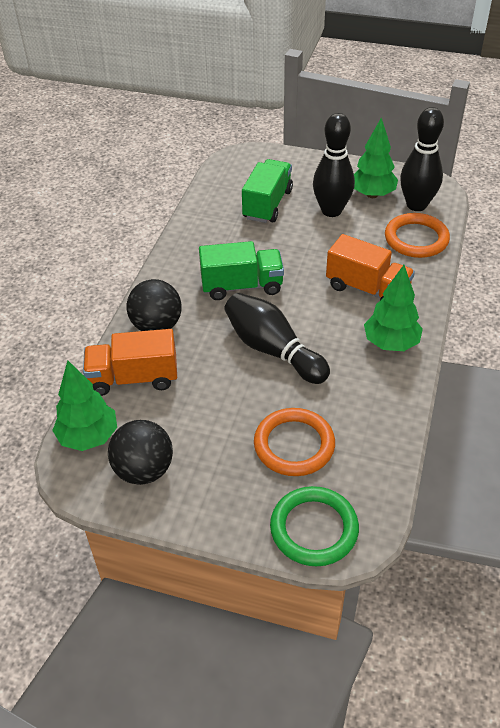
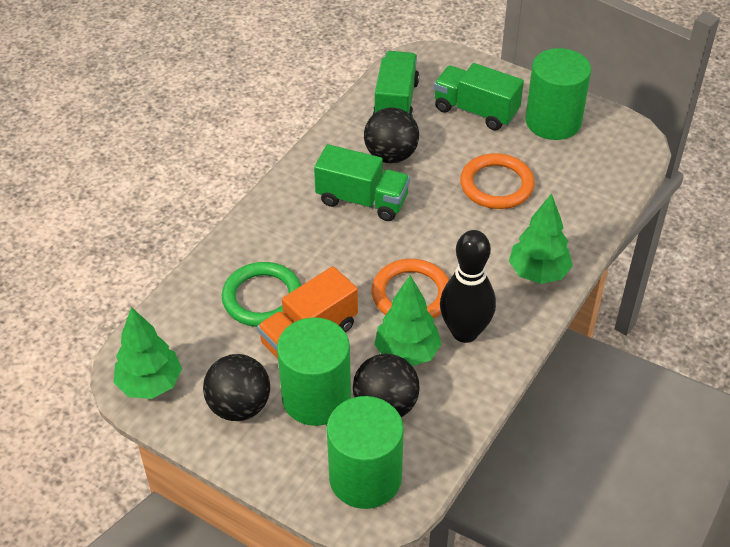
black ball: 2 -> 3
black bowling pin: 3 -> 1
green cylinder: 0 -> 3
green truck: 2 -> 3
orange truck: 2 -> 1

